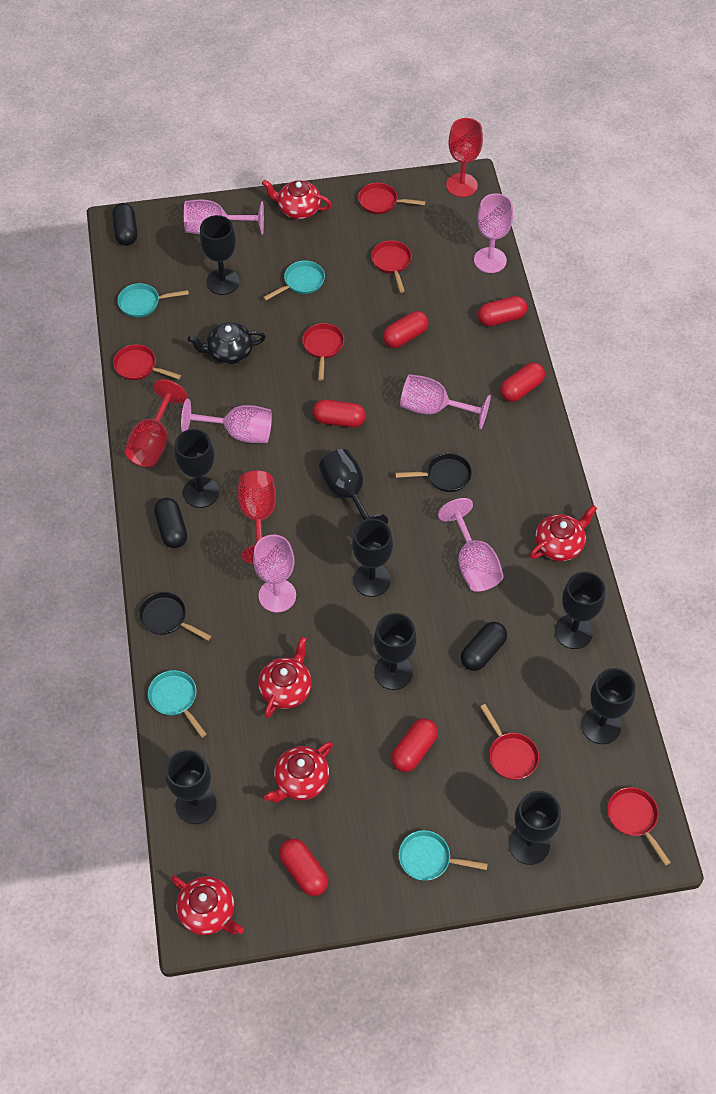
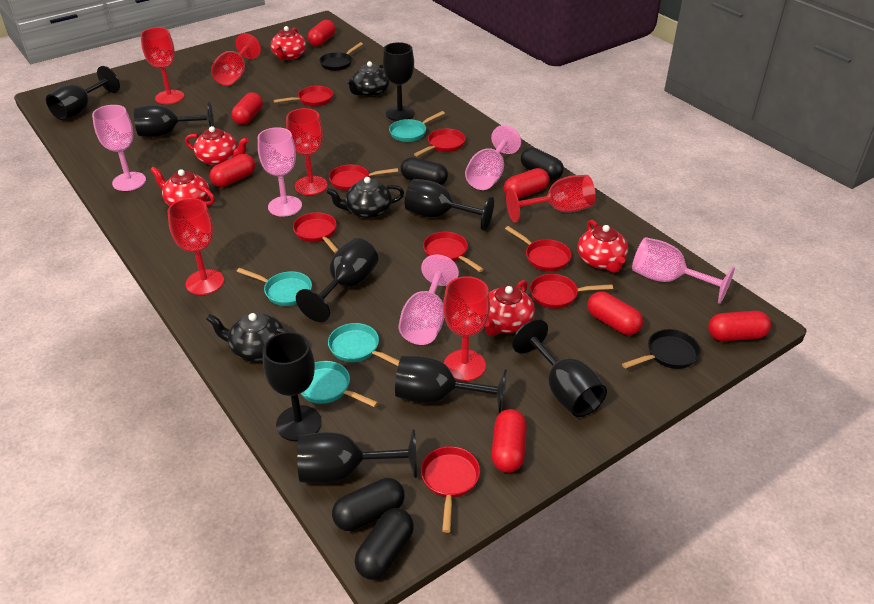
black capsule: 3 -> 4
black teapot: 1 -> 3
pink goblet: 6 -> 5
red capsule: 6 -> 7
red goblet: 3 -> 6
red pan: 6 -> 8

